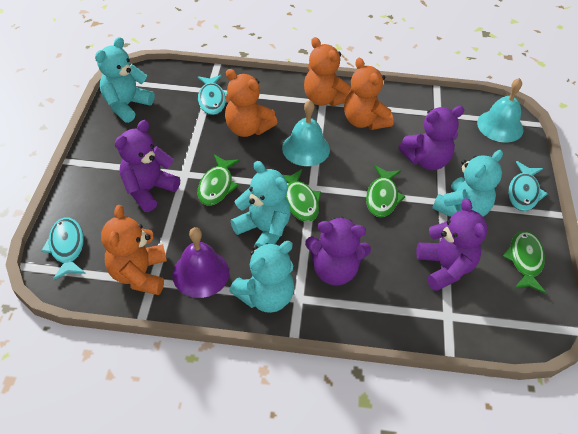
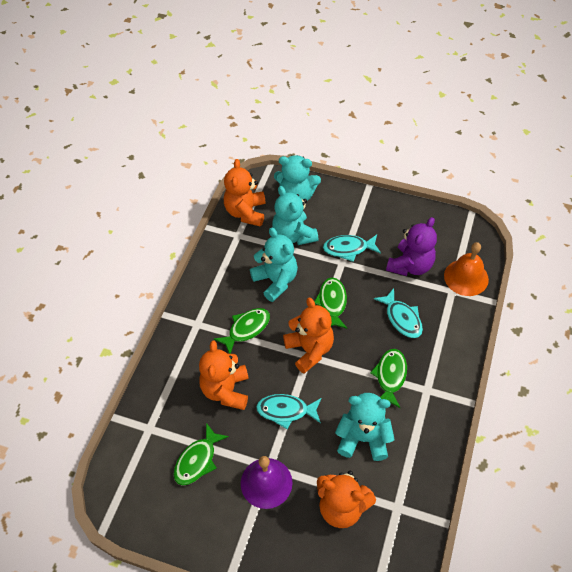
orange bell: 0 -> 1
purple teddy bear: 4 -> 1
turquoise bell: 2 -> 0

